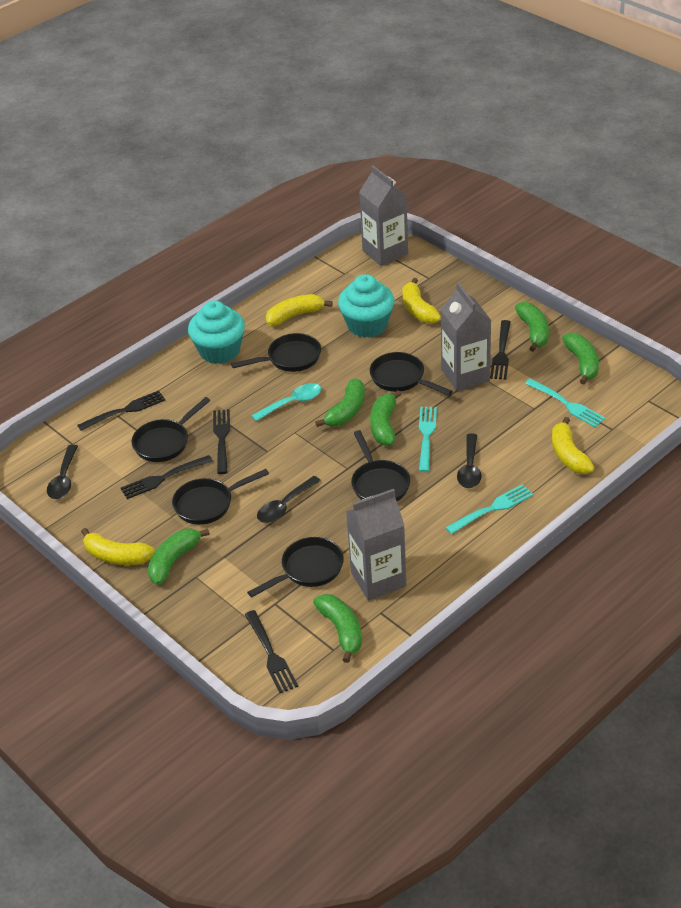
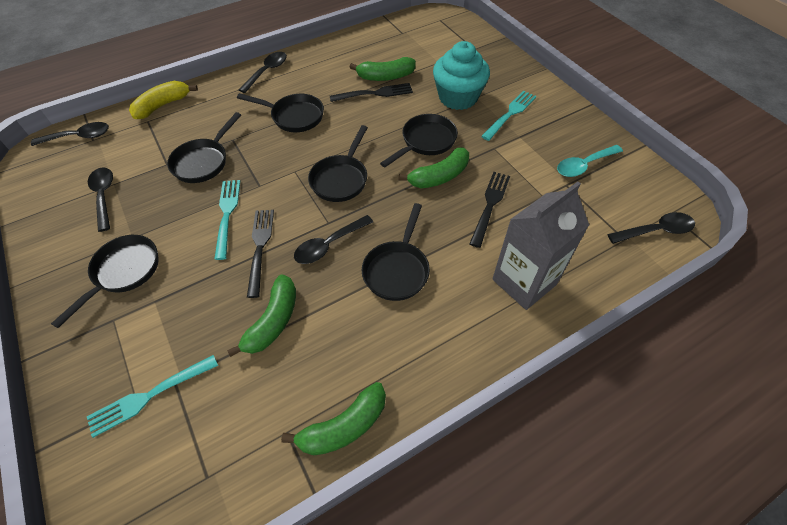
black fork: 5 -> 3
black spoon: 3 -> 5
green banana: 6 -> 4
grey carton: 3 -> 1
turquoise cupcake: 2 -> 1
yellow banana: 4 -> 1

